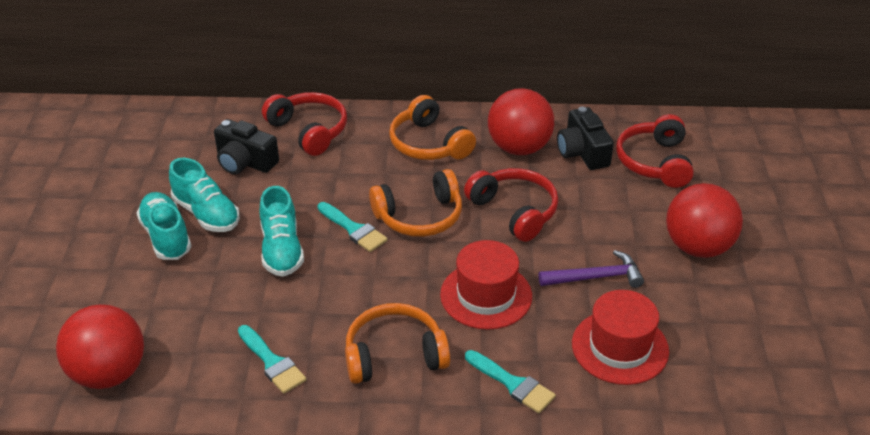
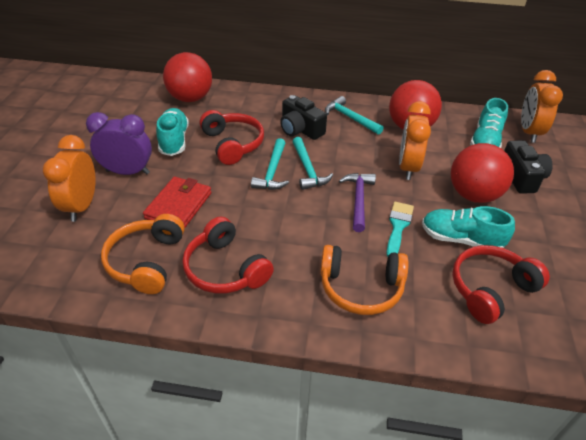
orange clock: 0 -> 3
orange headphones: 3 -> 2
purple clock: 0 -> 1
red hat: 2 -> 0
red wallet: 0 -> 1
turquoise brush: 3 -> 1
turquoise hammer: 0 -> 3

